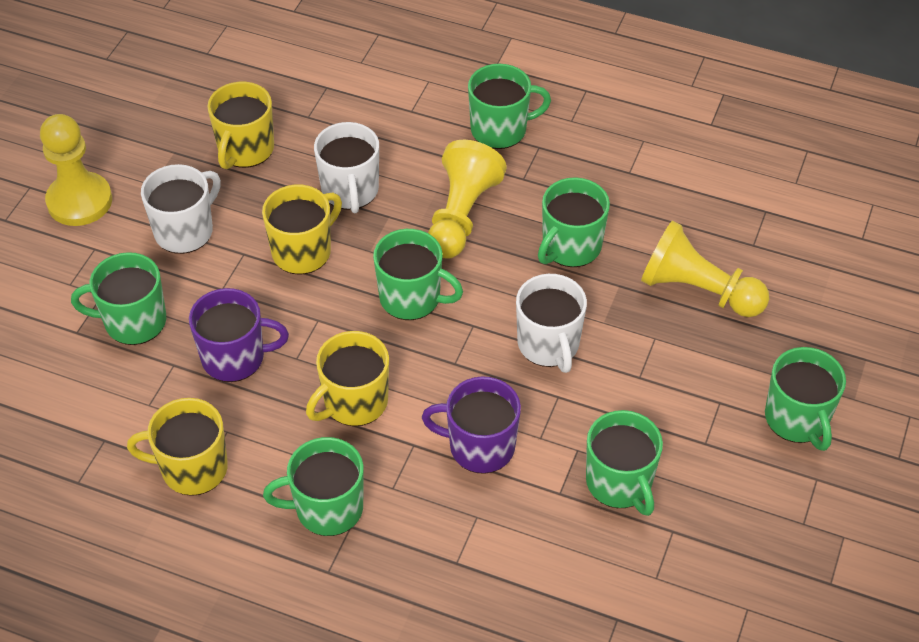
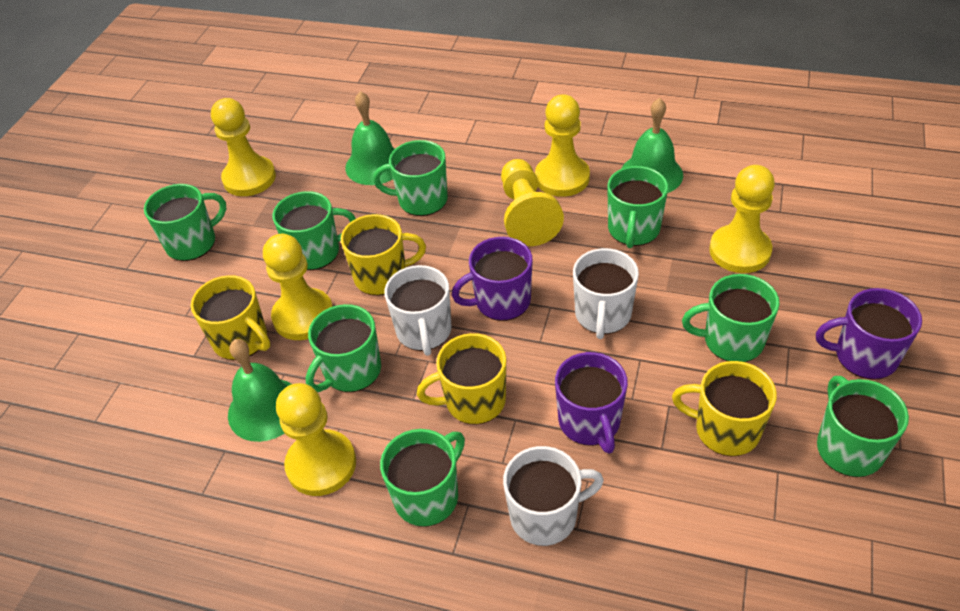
green bell: 0 -> 3
green mug: 7 -> 8
purple mug: 2 -> 3
yellow pawn: 3 -> 6

